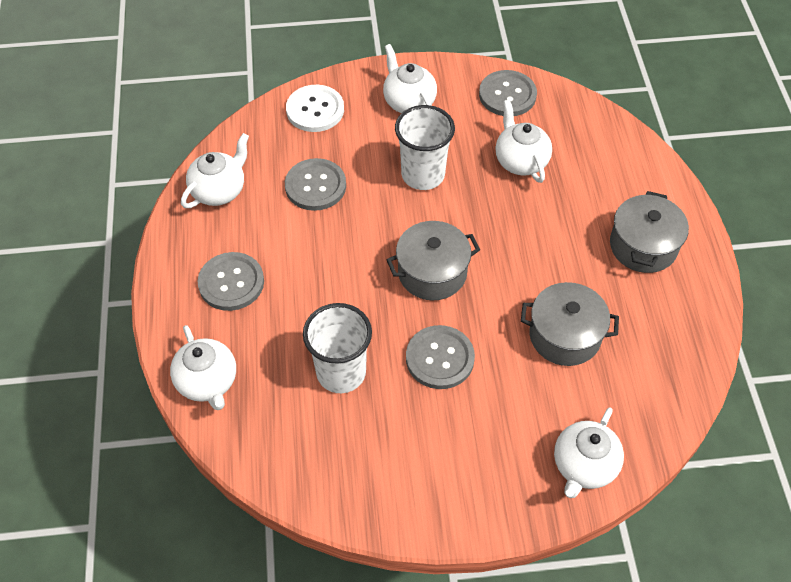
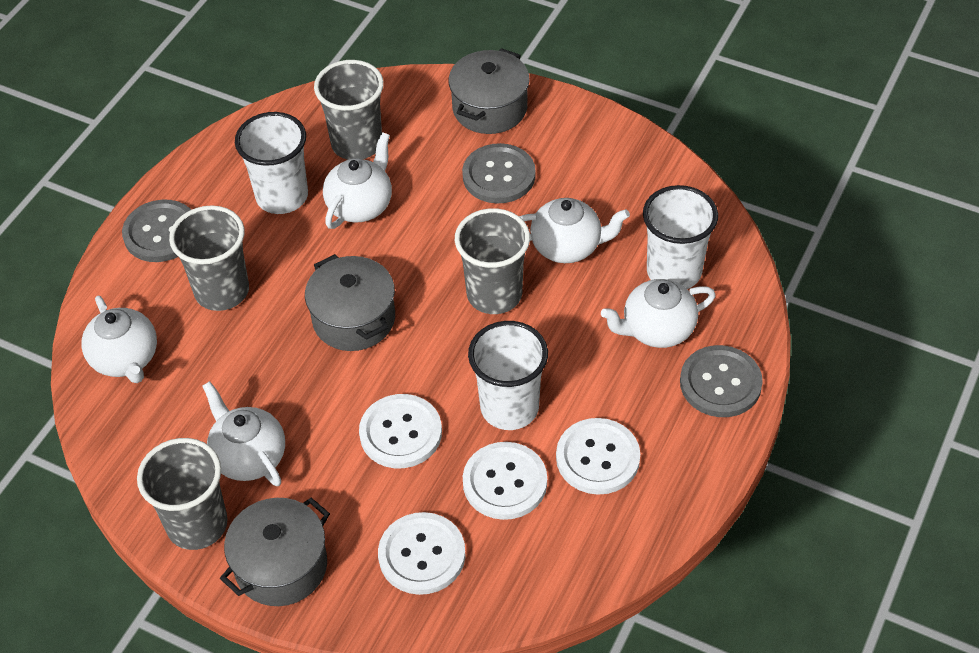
grey button: 4 -> 3
grey cup: 0 -> 4
white button: 1 -> 4
white cup: 2 -> 3

